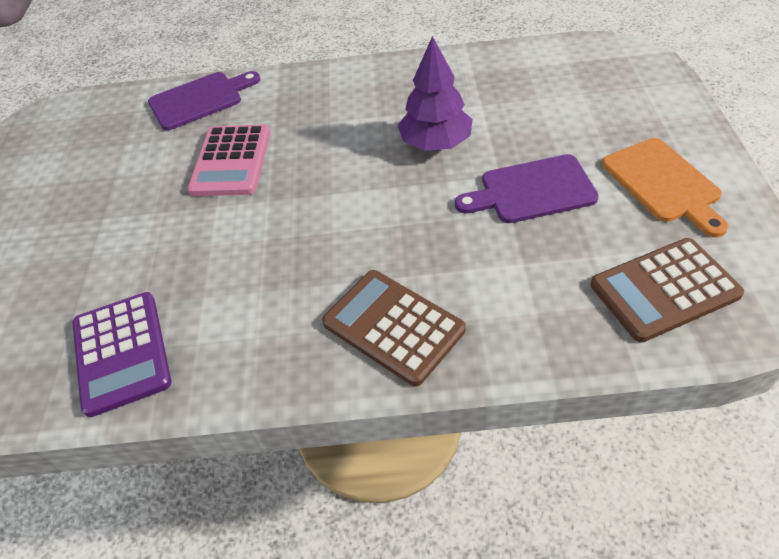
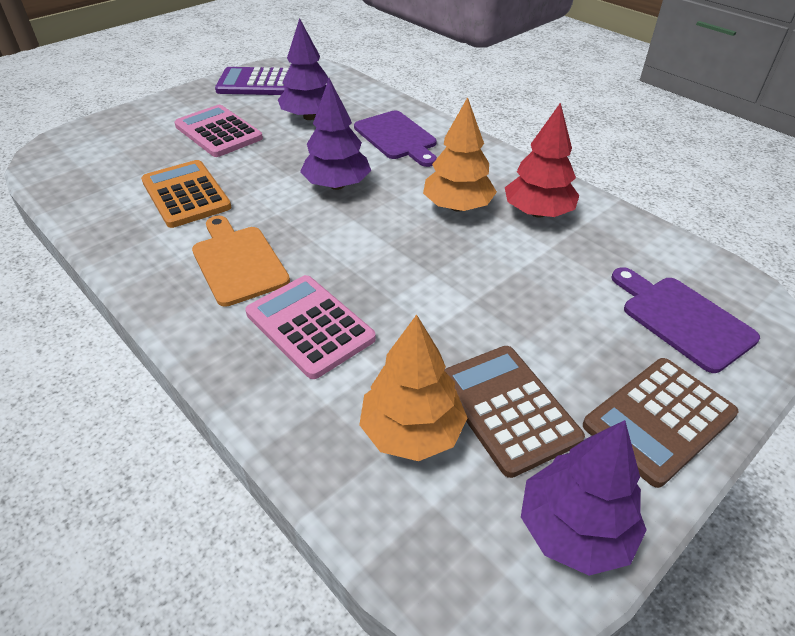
orange calculator: 0 -> 1
orange tree: 0 -> 2
pink calculator: 1 -> 2
purple tree: 1 -> 3
red tree: 0 -> 1

